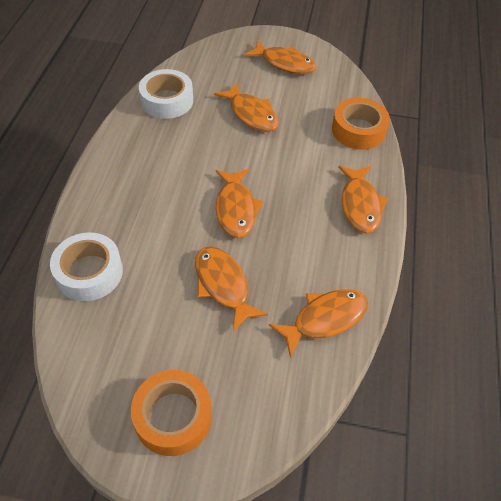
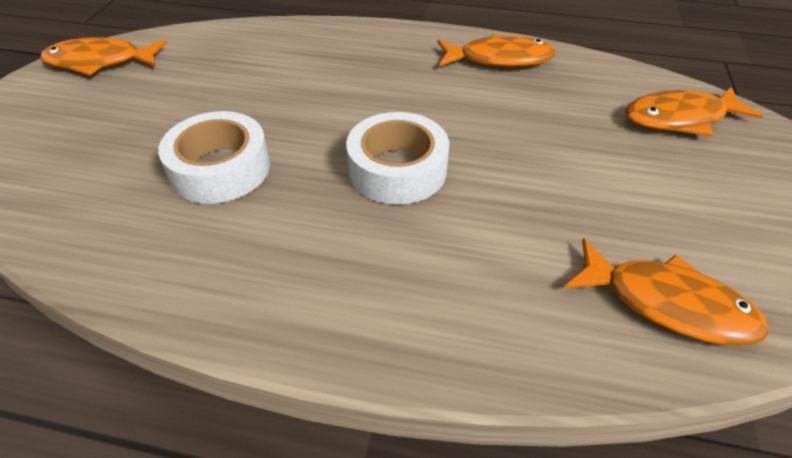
orange fish: 6 -> 4
orange tape: 2 -> 0

